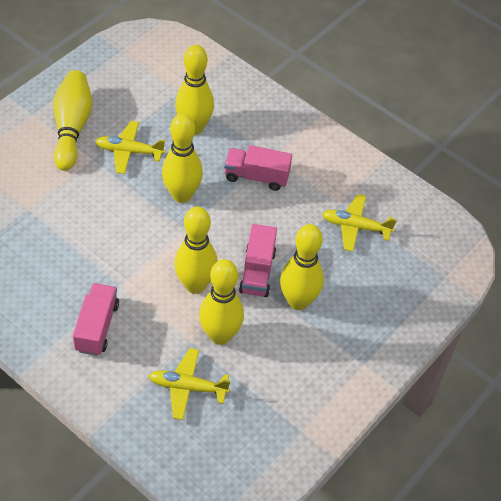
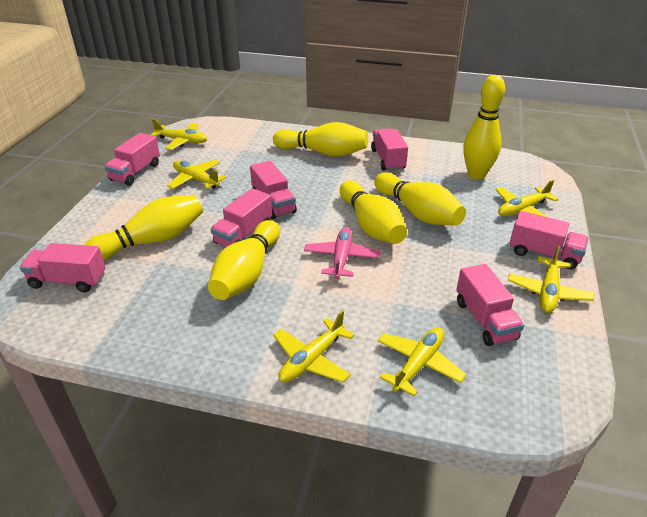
pink plane: 0 -> 1
pink truck: 3 -> 7
yellow plane: 3 -> 6

